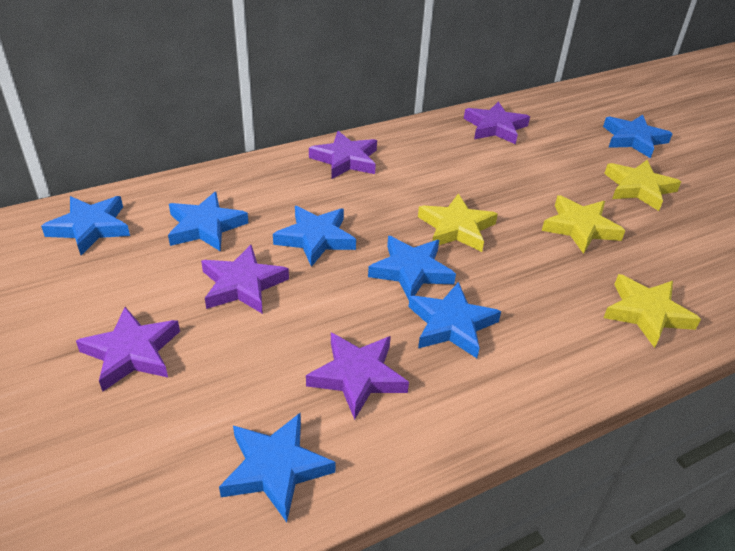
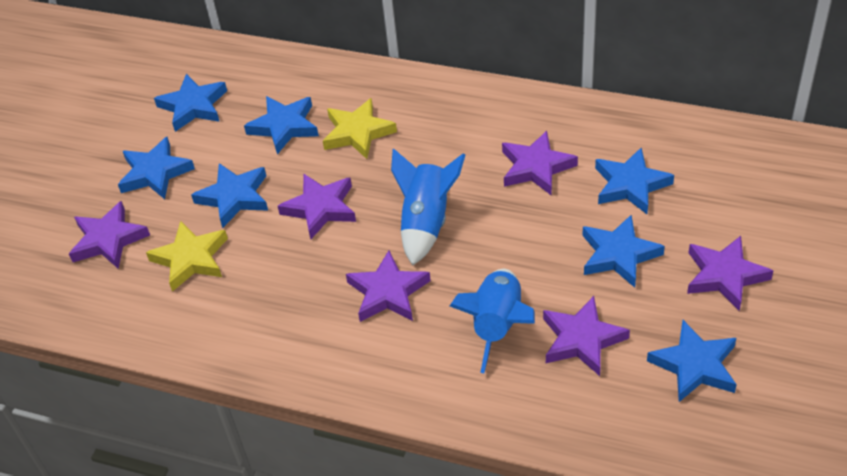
blue rocket: 0 -> 2
purple star: 5 -> 6
yellow star: 4 -> 2

